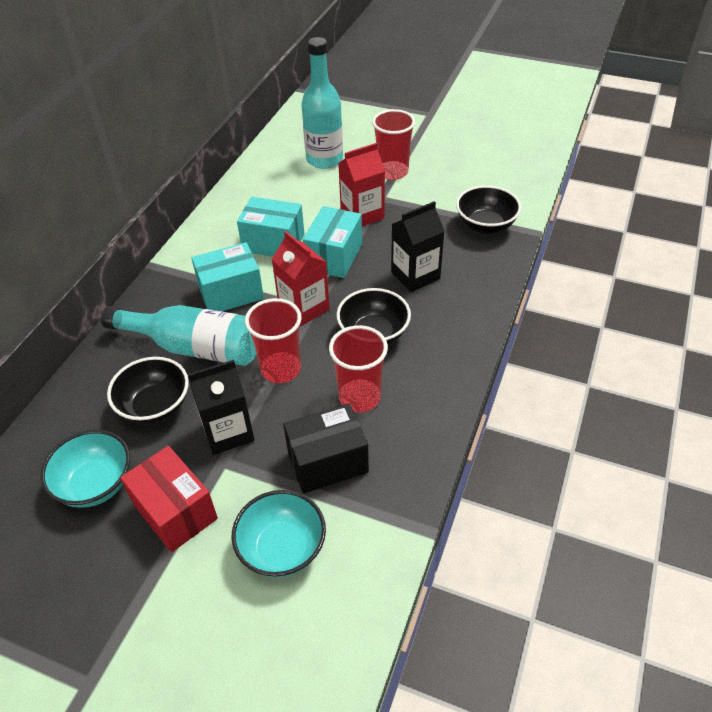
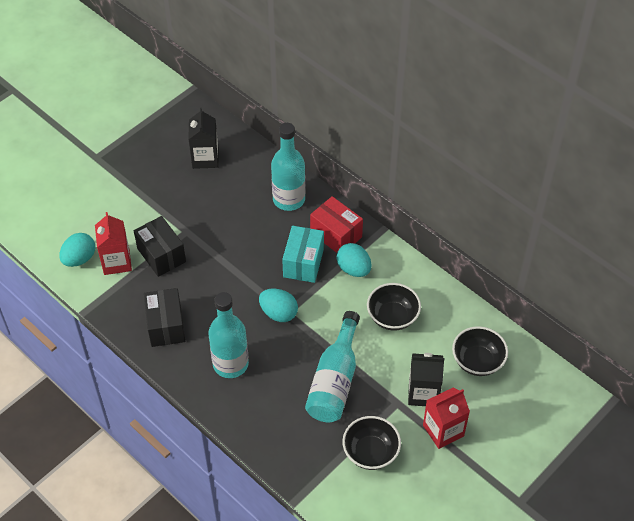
black box: 1 -> 2
red cup: 3 -> 0
turquoise bottle: 2 -> 3
turquoise bowl: 2 -> 0
turquoise box: 3 -> 1
turquoise egg: 0 -> 3

